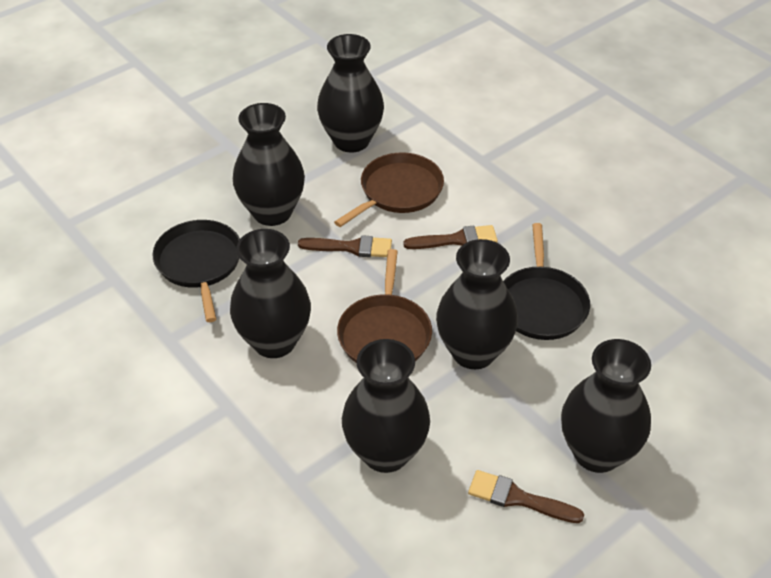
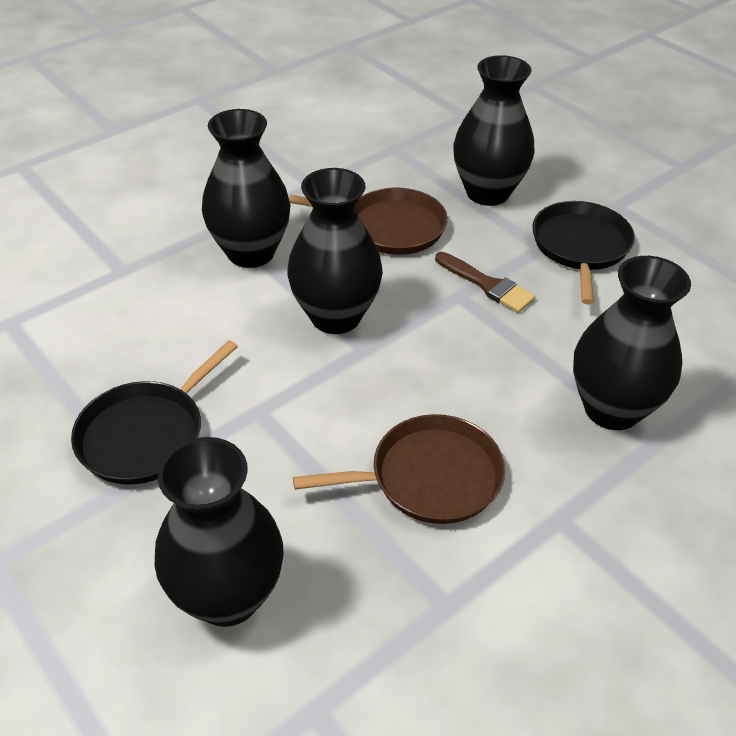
black vase: 6 -> 5
brown brush: 3 -> 1

